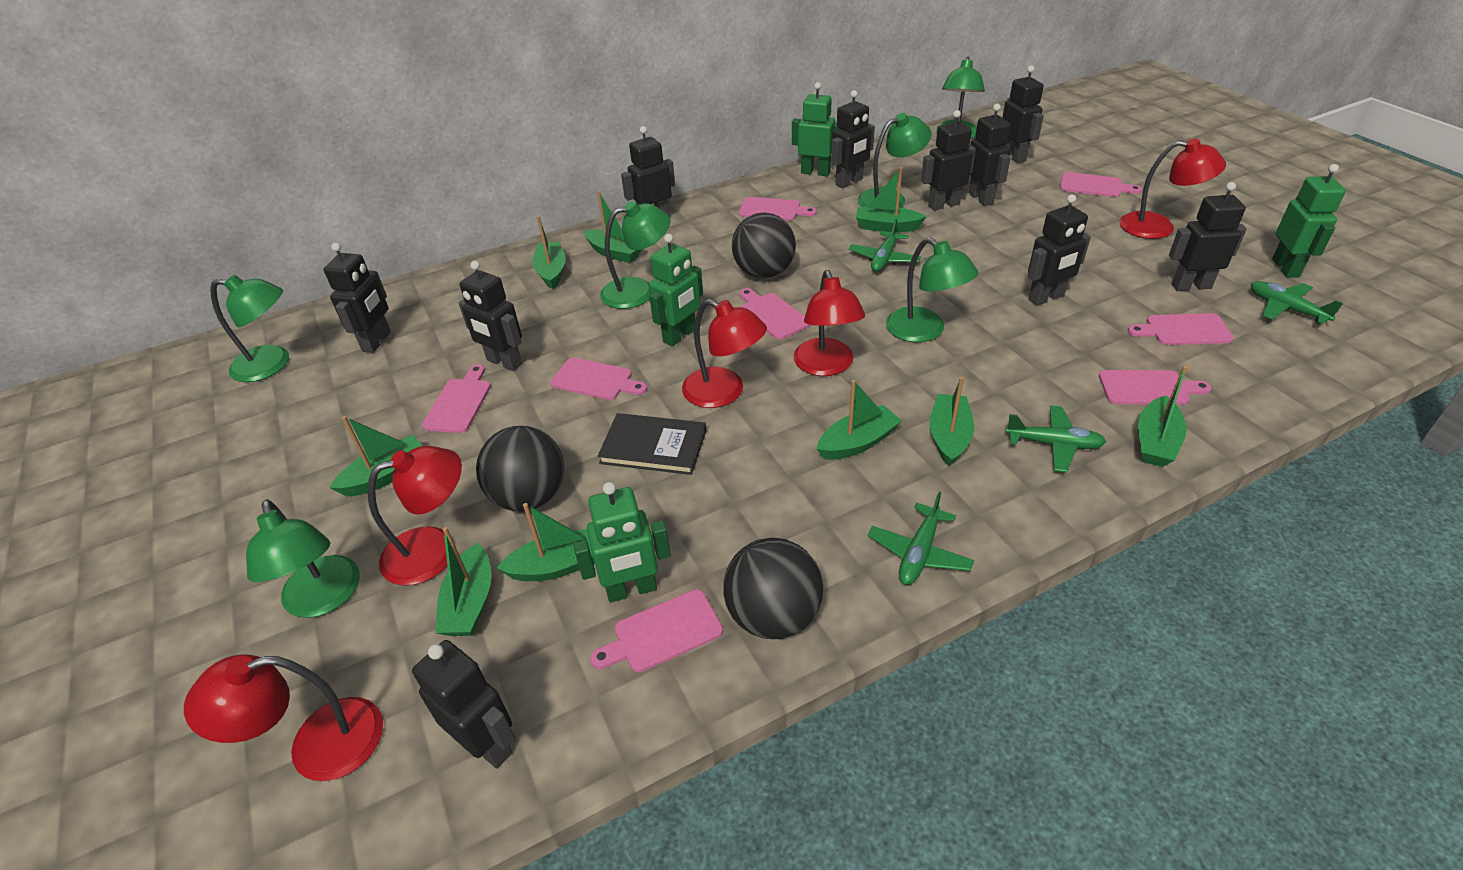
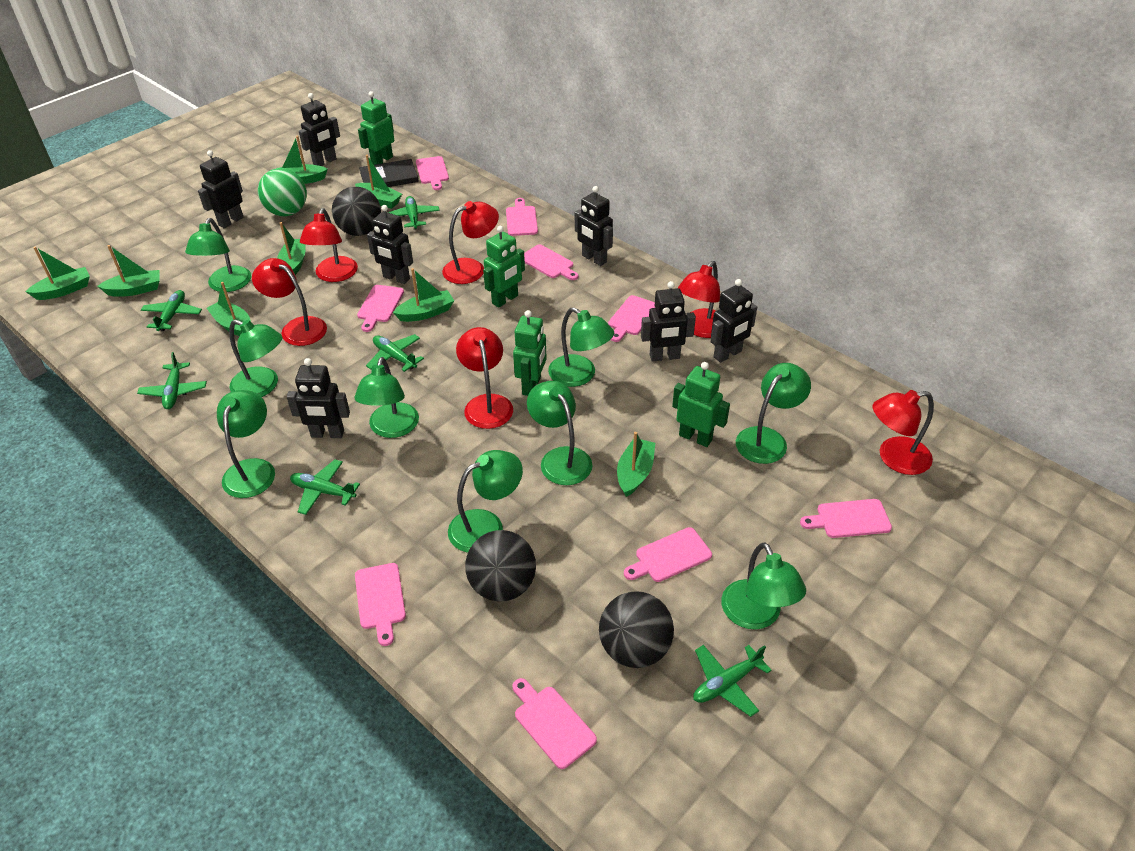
black robot: 10 -> 7
green ball: 0 -> 1
green boat: 9 -> 8
green lamp: 6 -> 9
green plane: 4 -> 6
pink cutting board: 8 -> 9
red lamp: 5 -> 6

